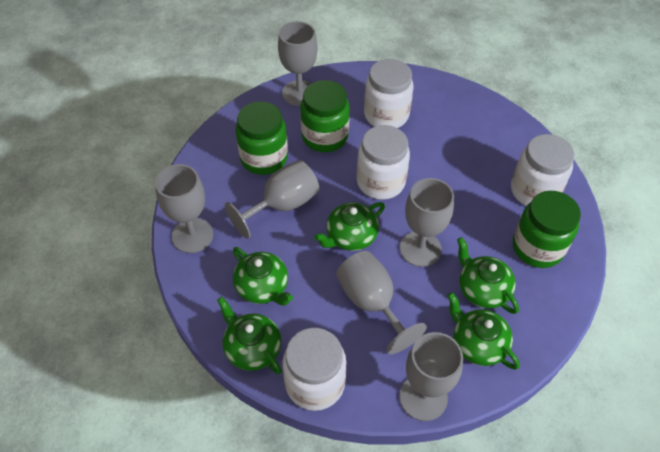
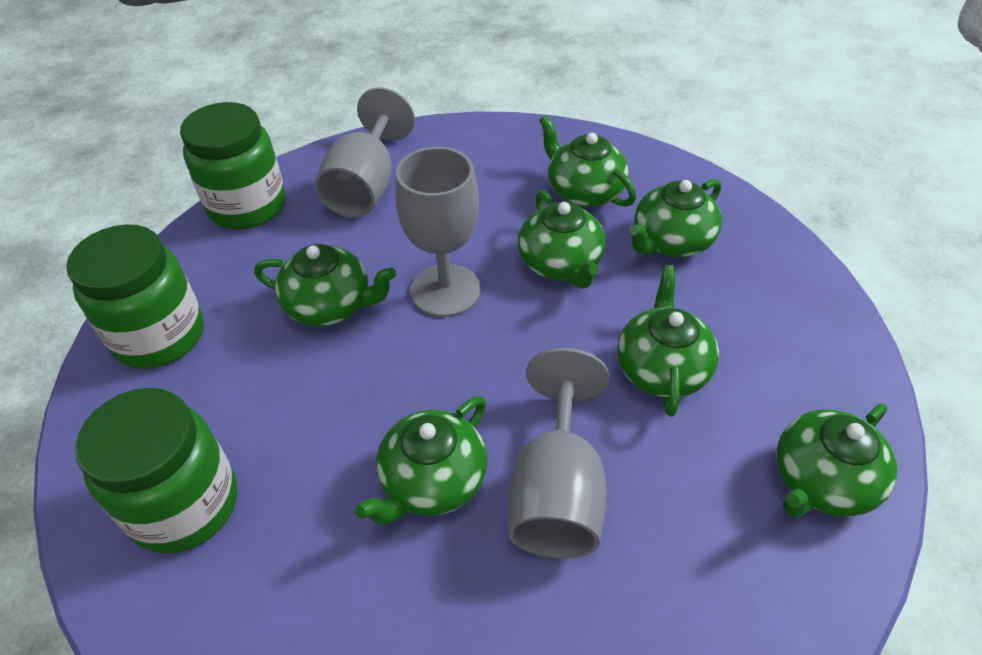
green teapot: 5 -> 7
grey goblet: 6 -> 3
white jar: 4 -> 0

